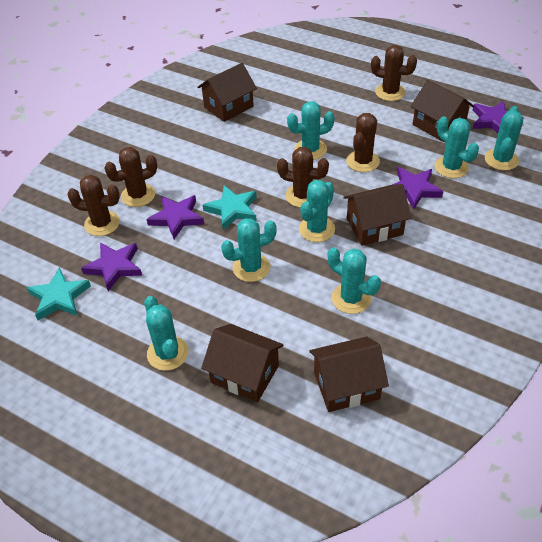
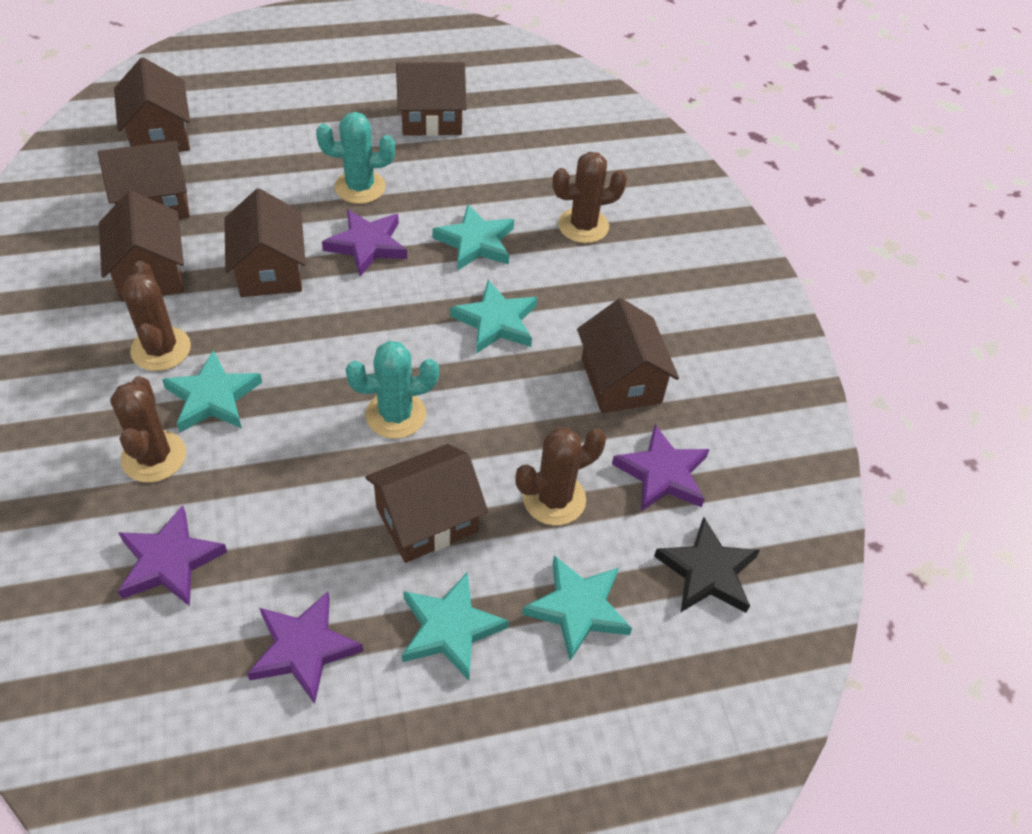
black star: 0 -> 1
brown cactus: 5 -> 4
brown house: 5 -> 7
turquoise cactus: 7 -> 2
turquoise star: 2 -> 5

